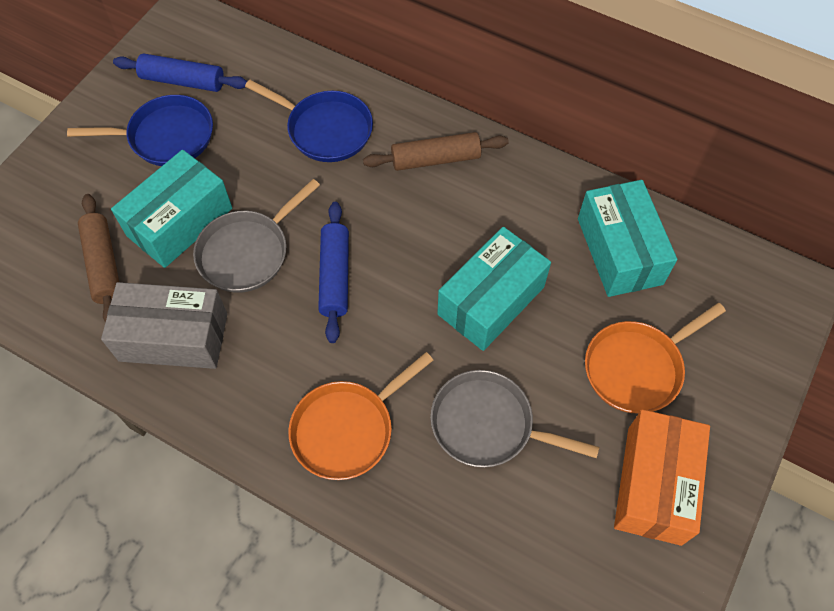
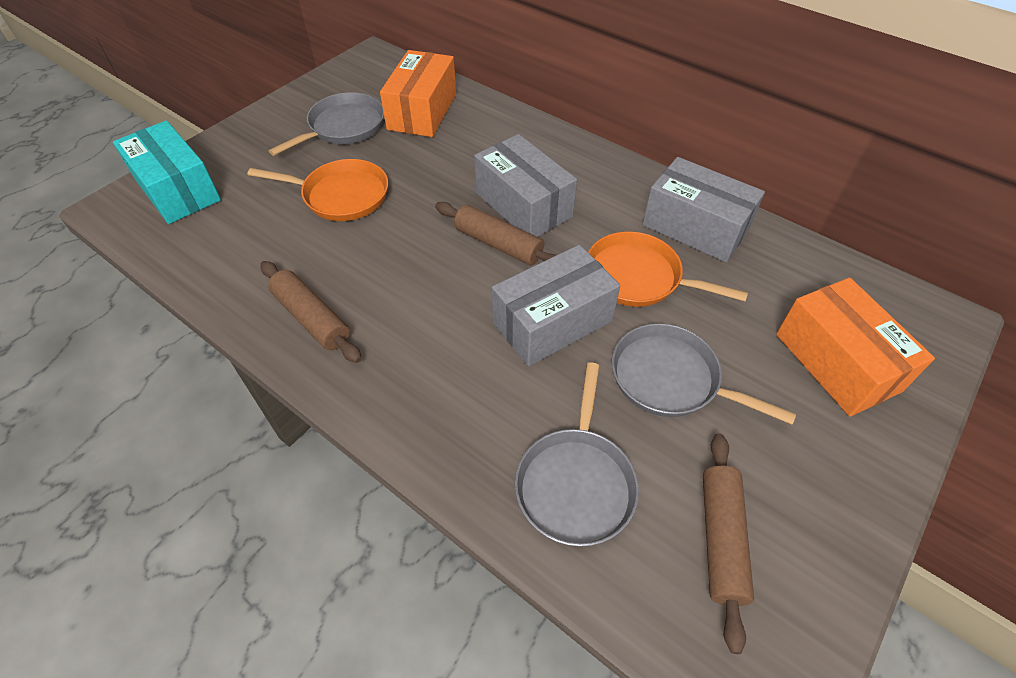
blue pan: 2 -> 0
blue rolling pin: 2 -> 0
brown rolling pin: 2 -> 3
grey box: 1 -> 3
grey pan: 2 -> 3
orange box: 1 -> 2
turquoise box: 3 -> 1

